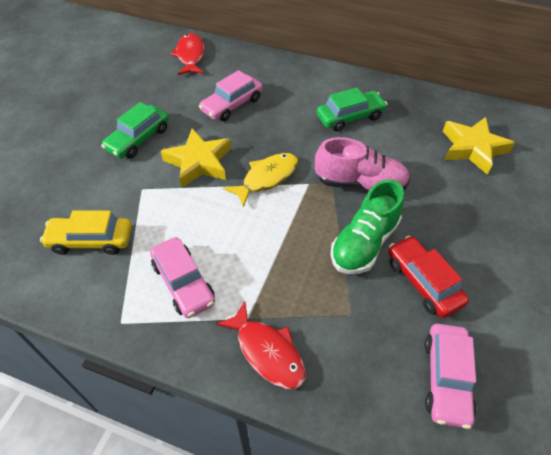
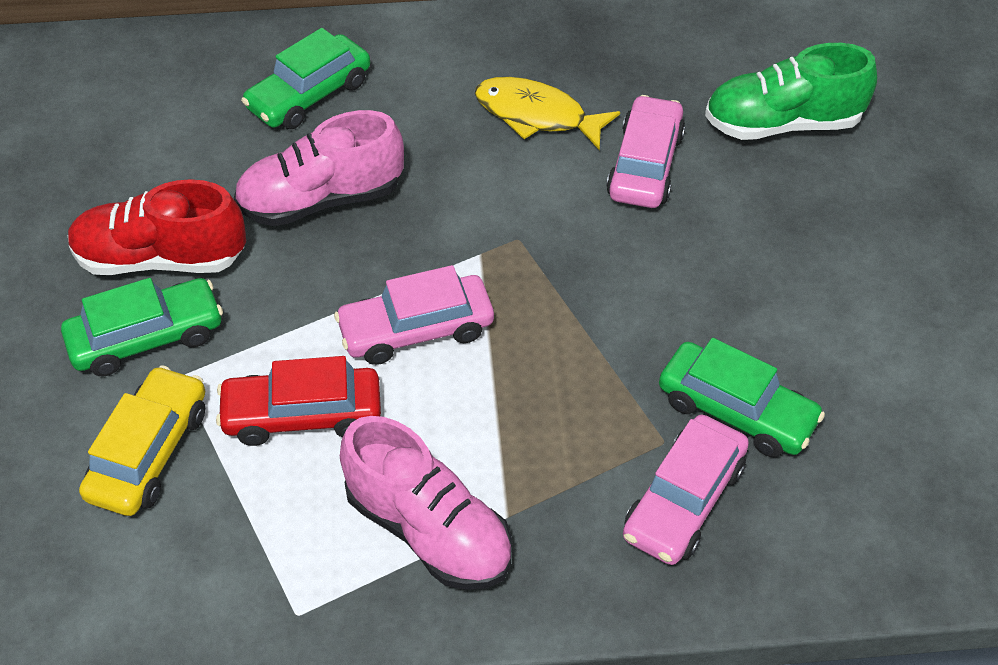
green car: 2 -> 3
pink shoe: 1 -> 2
red fish: 2 -> 0
red shoe: 0 -> 1
yellow star: 2 -> 0

